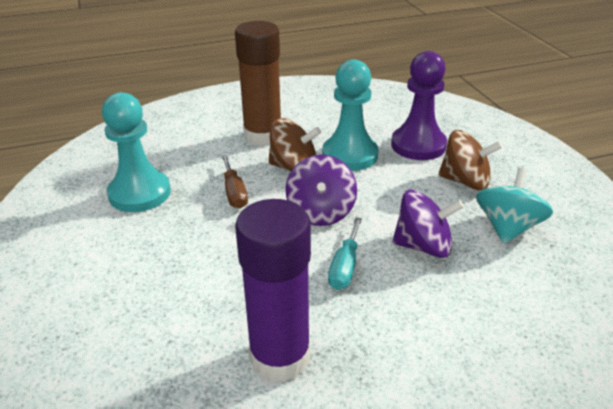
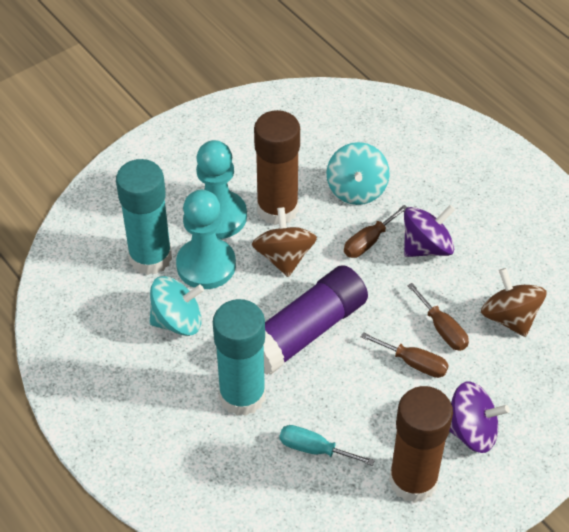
brown glue stick: 1 -> 2
brown screwdriver: 1 -> 3
purple pawn: 1 -> 0
turquoise glue stick: 0 -> 2
turquoise spinning top: 1 -> 2

